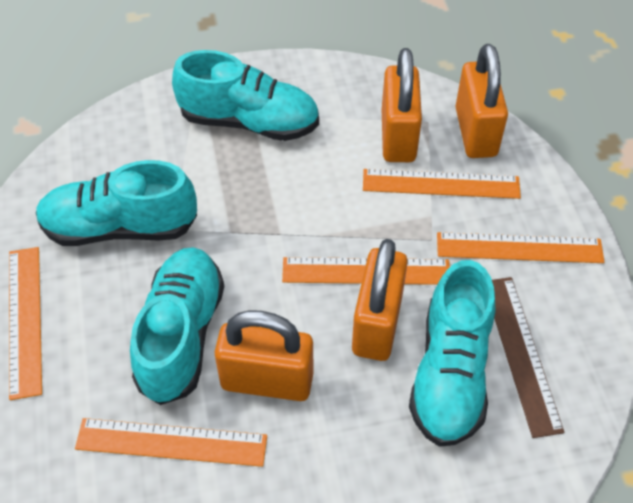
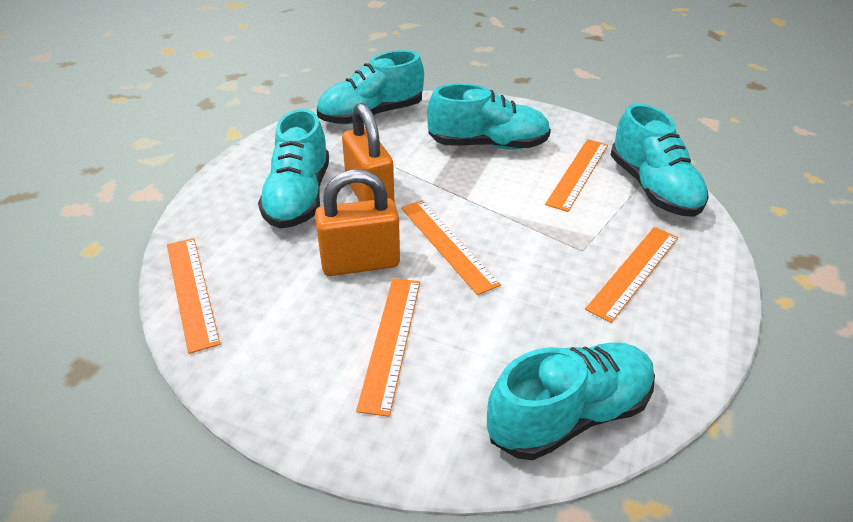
brown ruler: 1 -> 0
orange padlock: 4 -> 2
turquoise shoe: 4 -> 5

